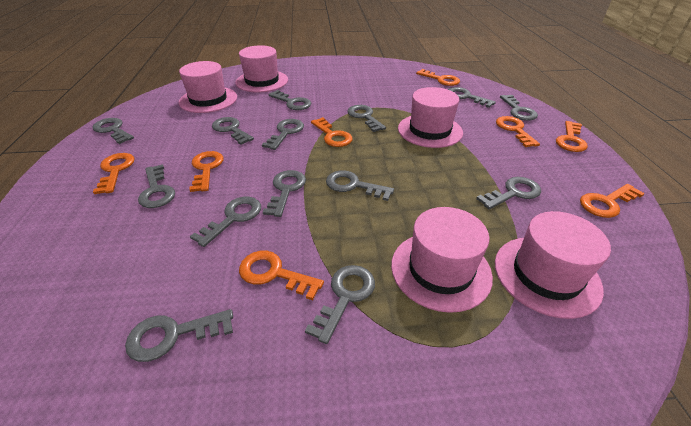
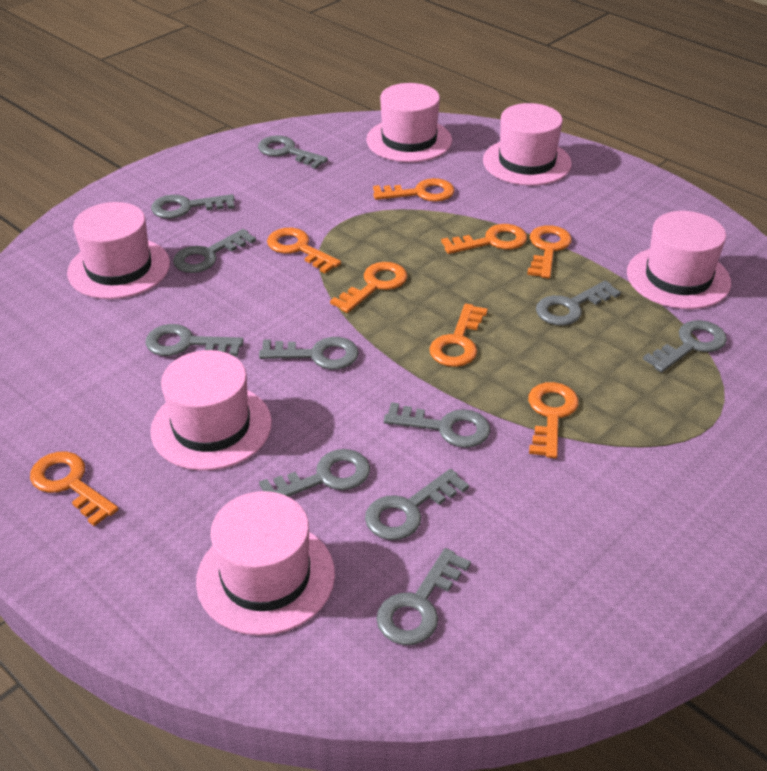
grey key: 14 -> 11
pink hat: 5 -> 6

